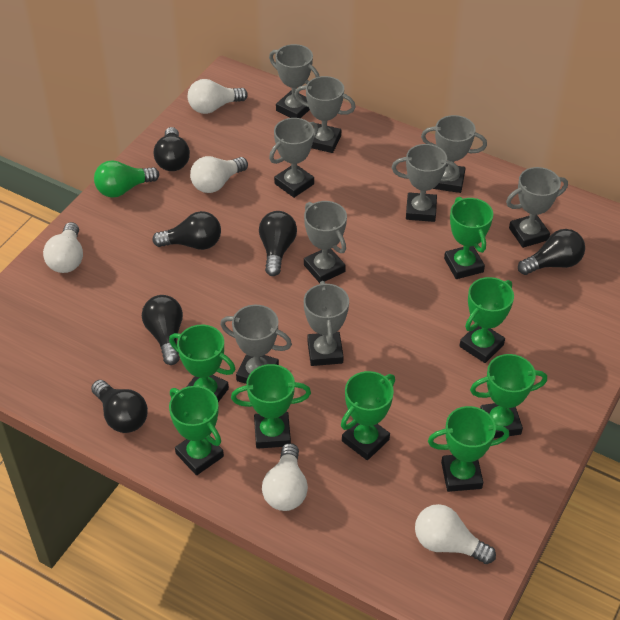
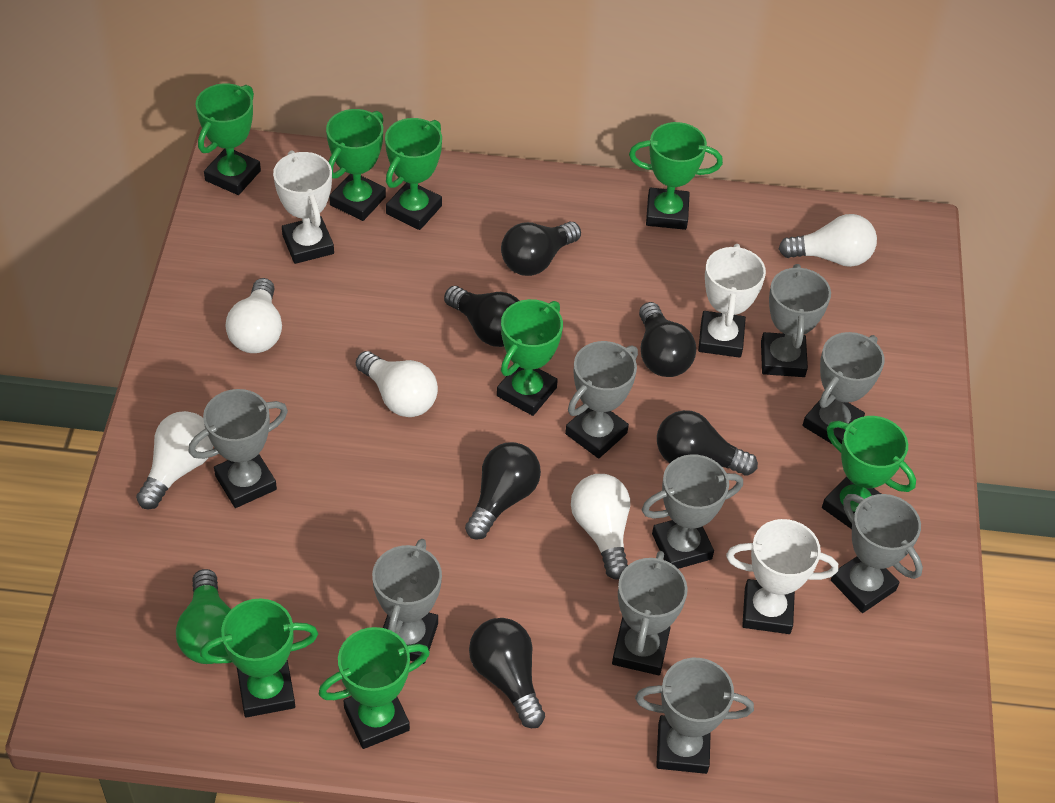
white trophy: 0 -> 3

